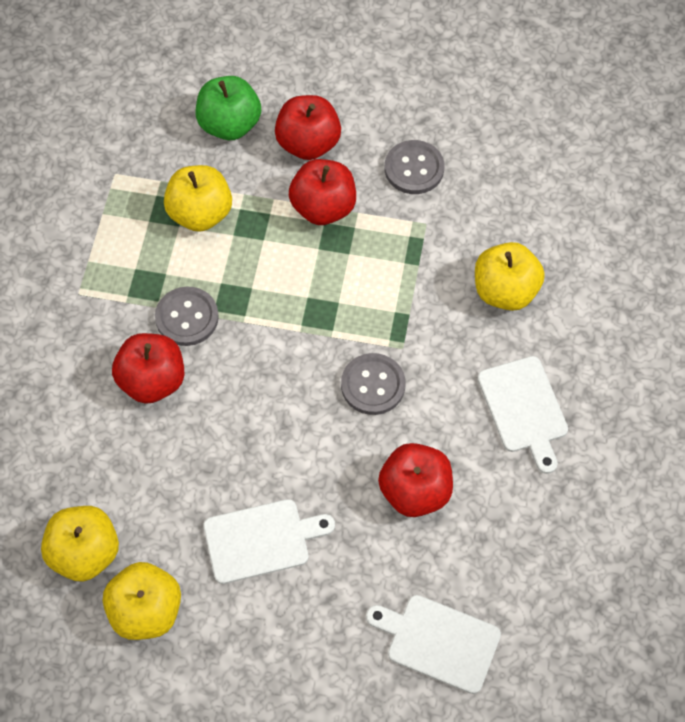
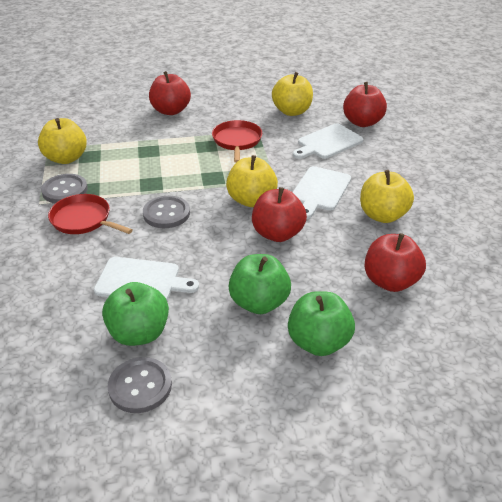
green apple: 1 -> 3
red pan: 0 -> 2

